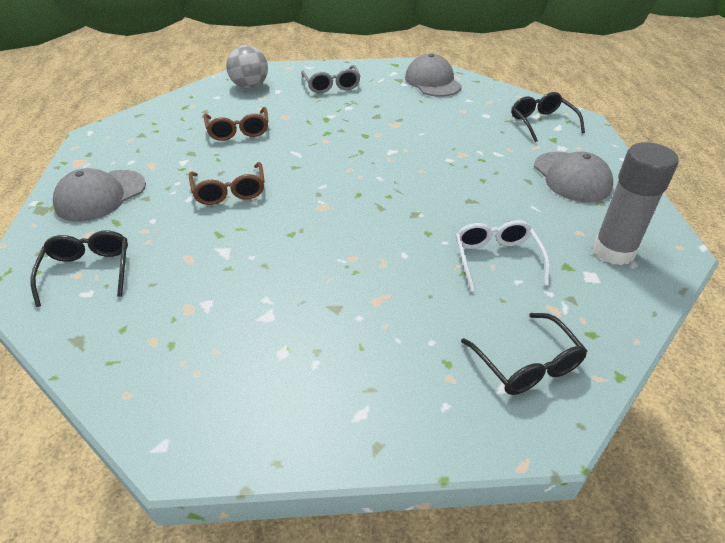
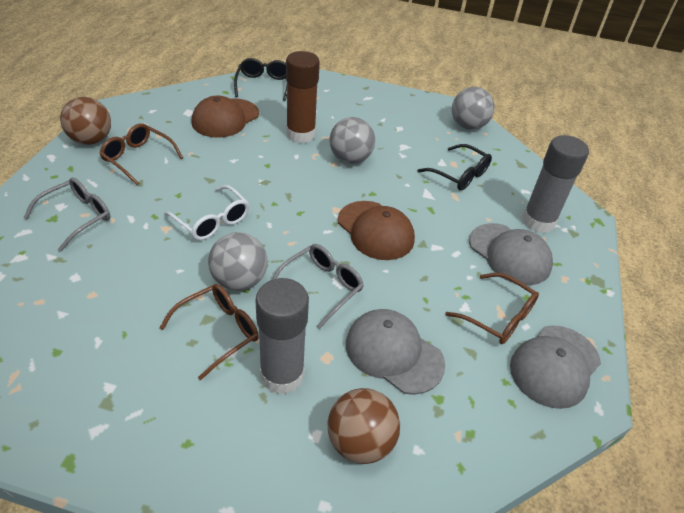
black glasses: 3 -> 2
brown ball: 0 -> 2
brown cap: 0 -> 2
brown glasses: 2 -> 3
brown glue stick: 0 -> 1
grey ball: 1 -> 3
grey glasses: 1 -> 2
grey glue stick: 1 -> 2

